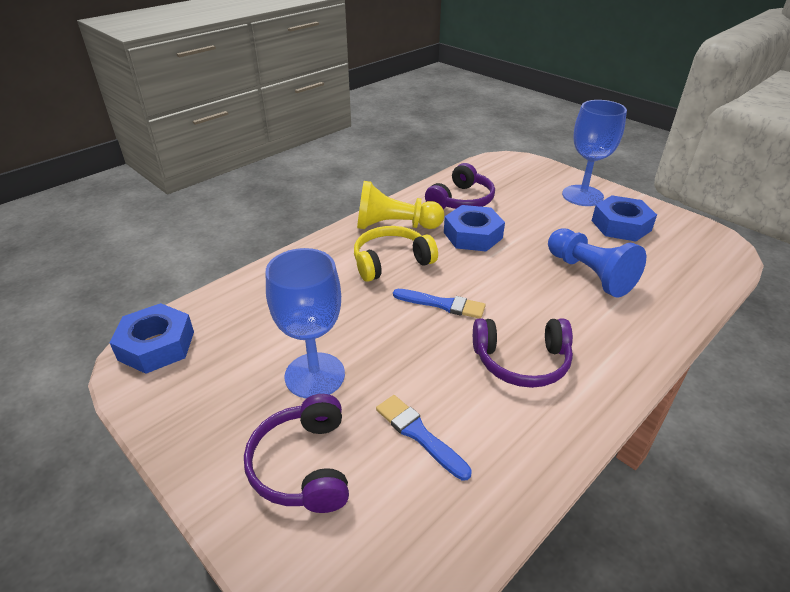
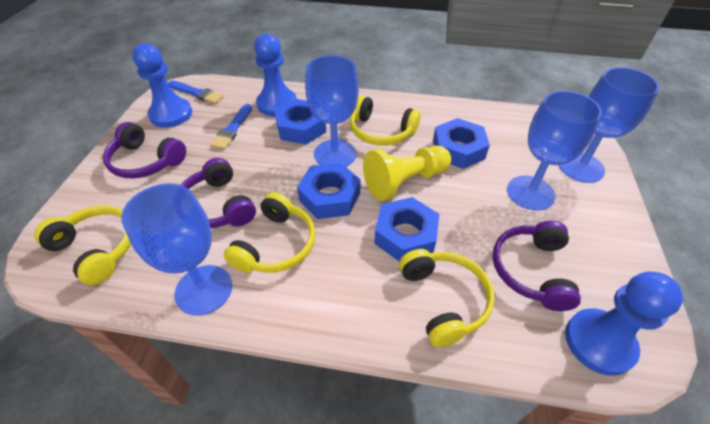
blue goblet: 2 -> 4
blue nut: 3 -> 4
blue pawn: 1 -> 3
yellow headphones: 1 -> 4

